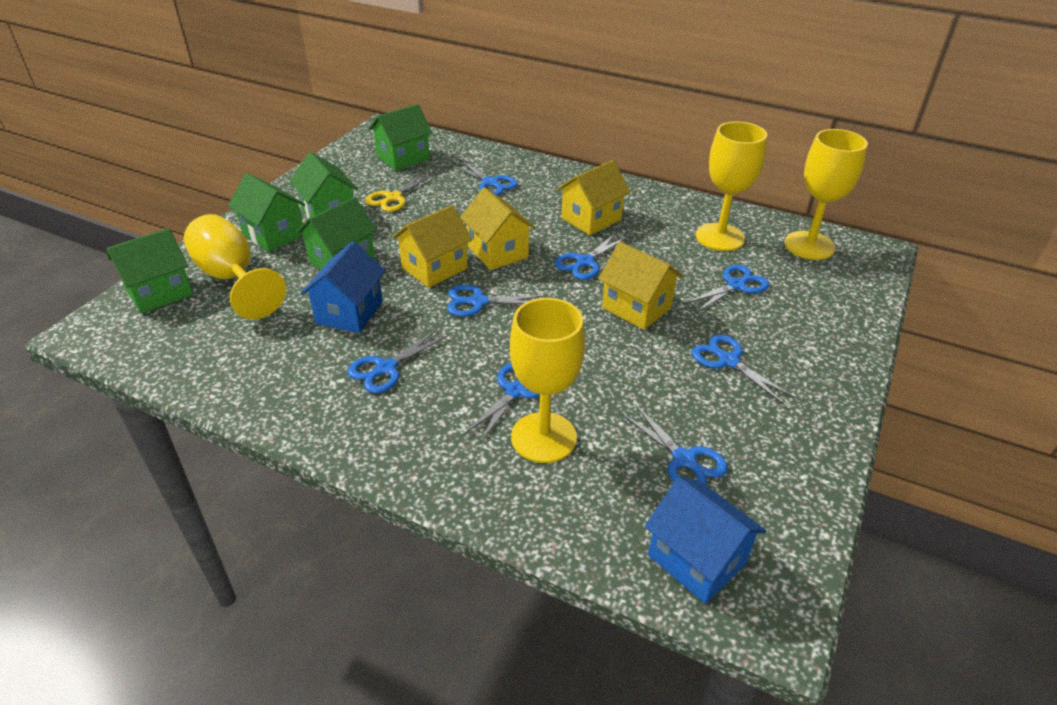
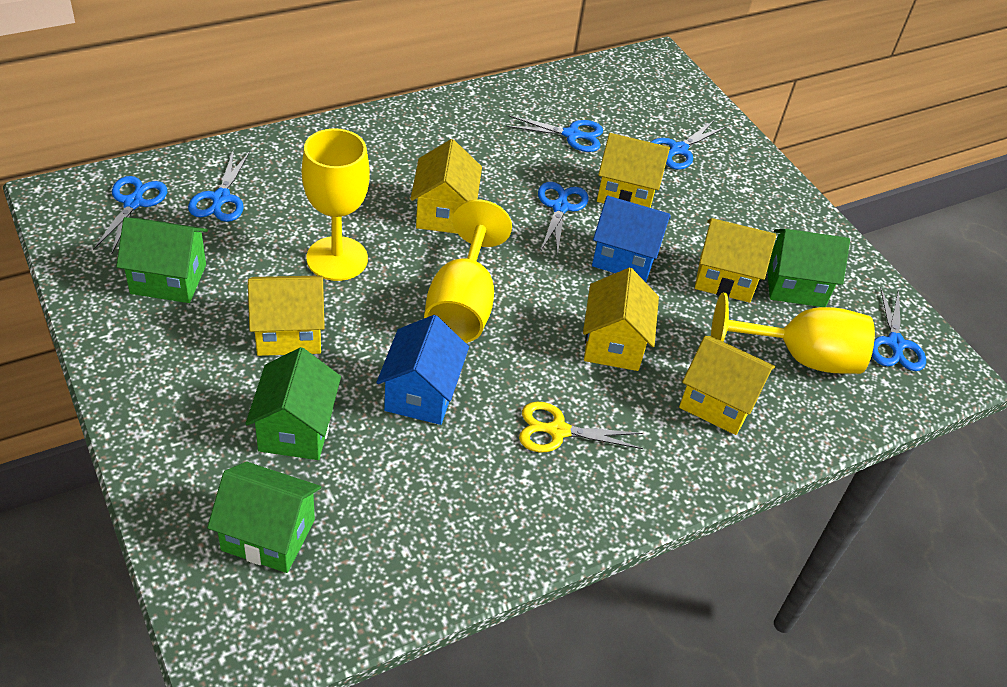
blue scissors: 8 -> 6
green house: 5 -> 4
yellow goblet: 4 -> 3
yellow house: 4 -> 6

